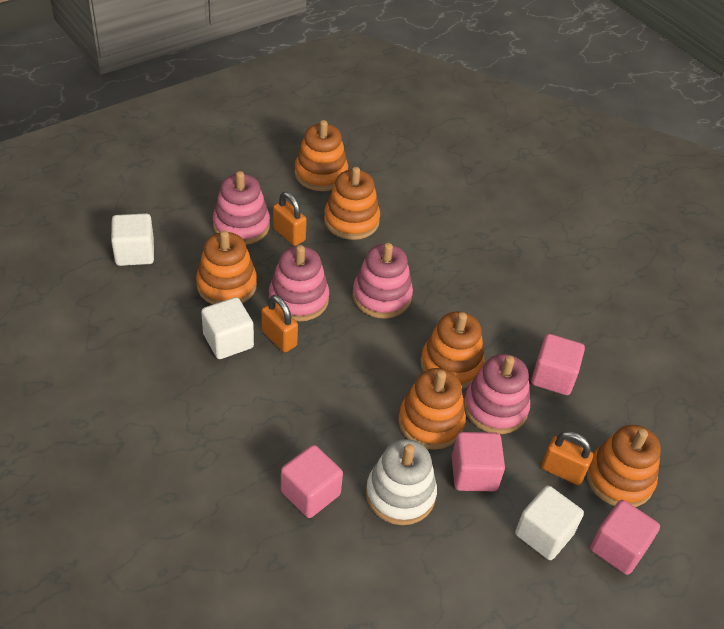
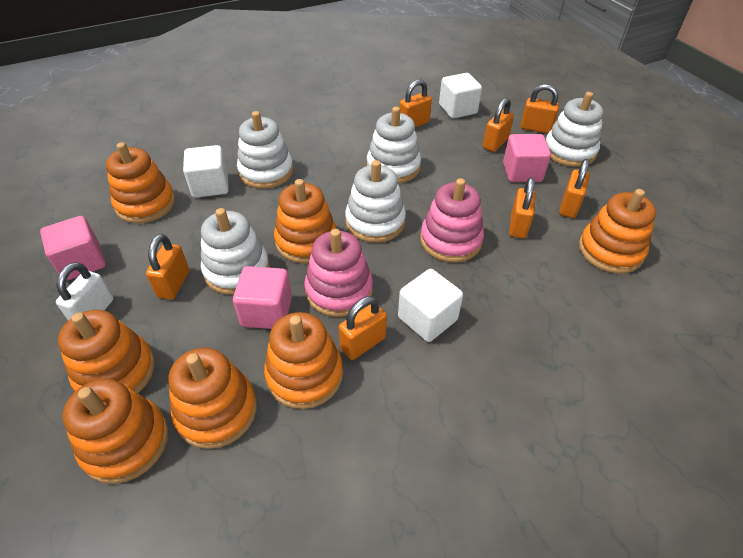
orange padlock: 3 -> 7
orange stacking toy: 6 -> 7
pink cube: 4 -> 3
pink stacking toy: 4 -> 2
white padlock: 0 -> 1
white stacking toy: 1 -> 5

